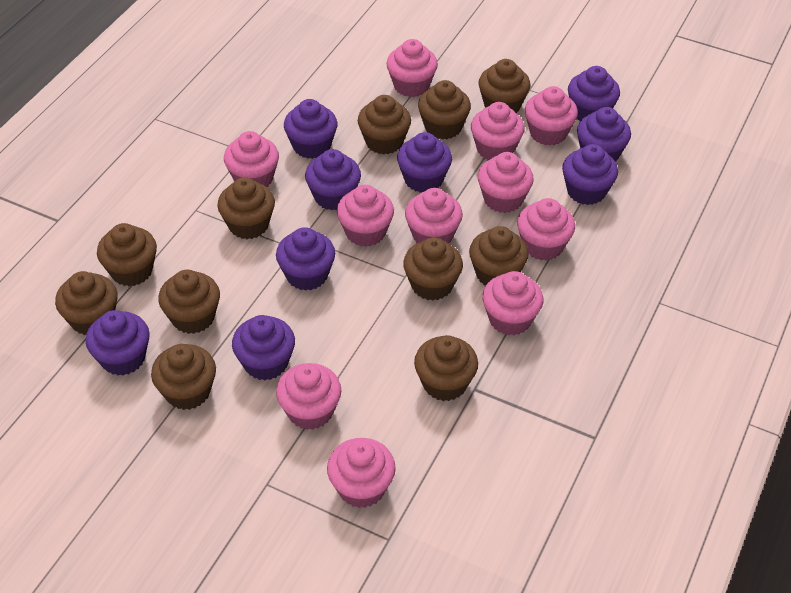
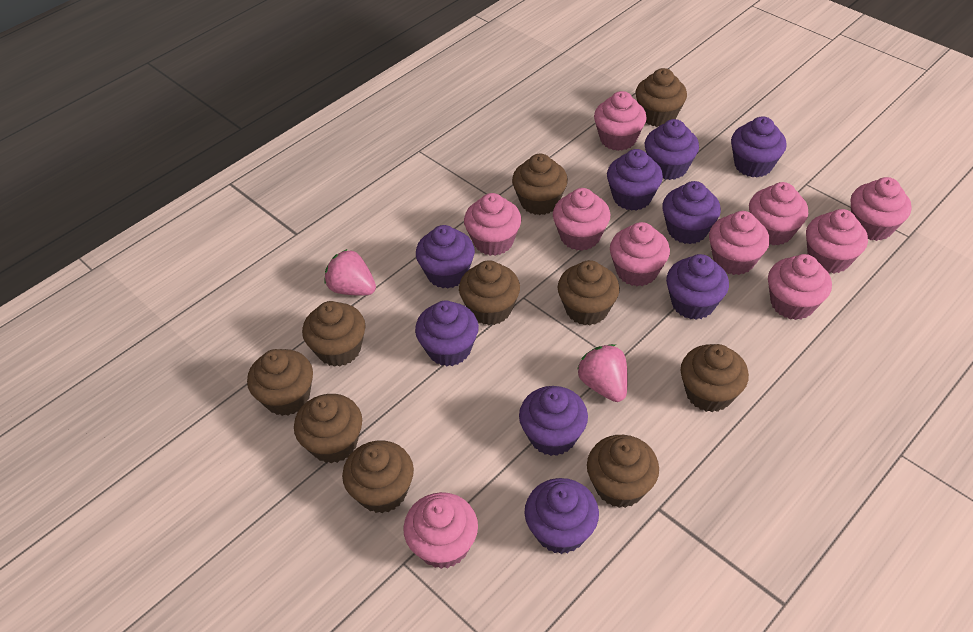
brown cupcake: 11 -> 10
pink cupcake: 11 -> 10
pink strawberry: 0 -> 2

